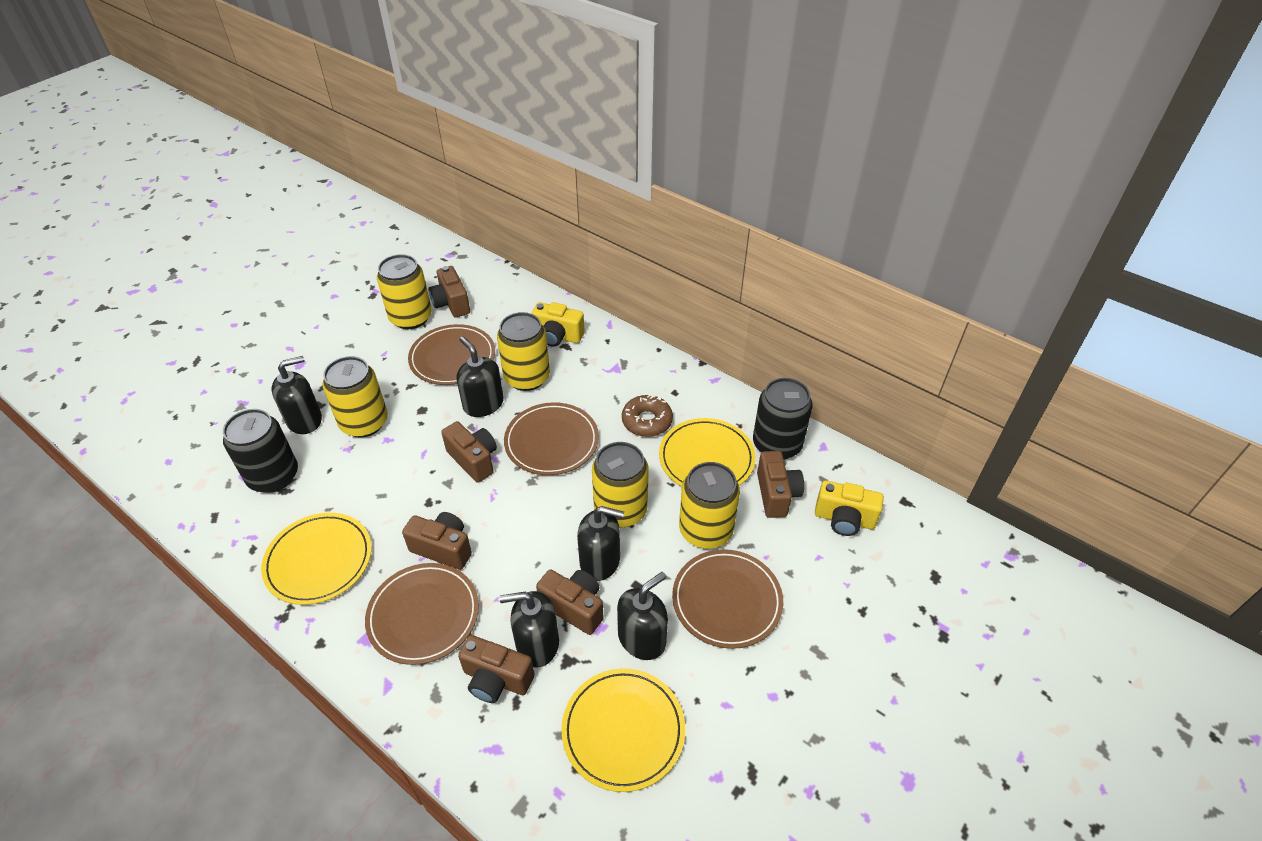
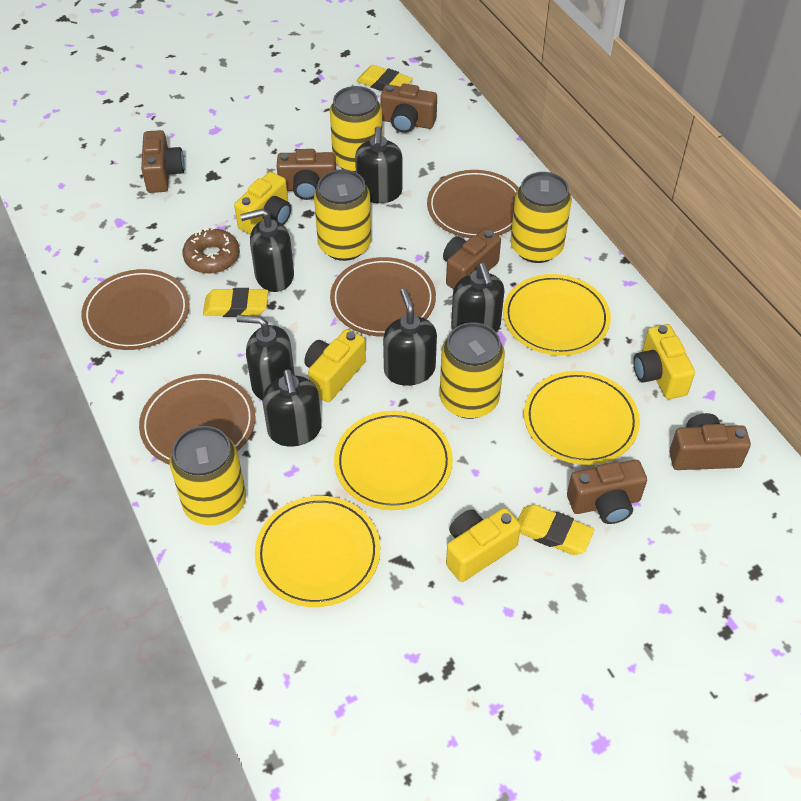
black can: 2 -> 0
black soap dispenser: 5 -> 6
yellow camera: 2 -> 4
yellow eraser: 0 -> 3
yellow plate: 3 -> 4

